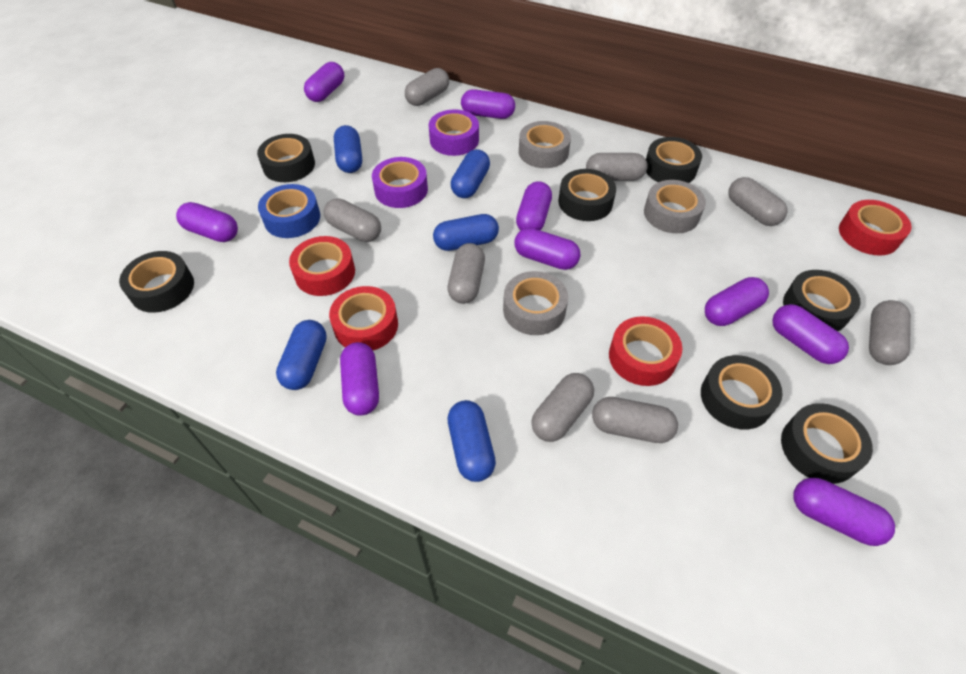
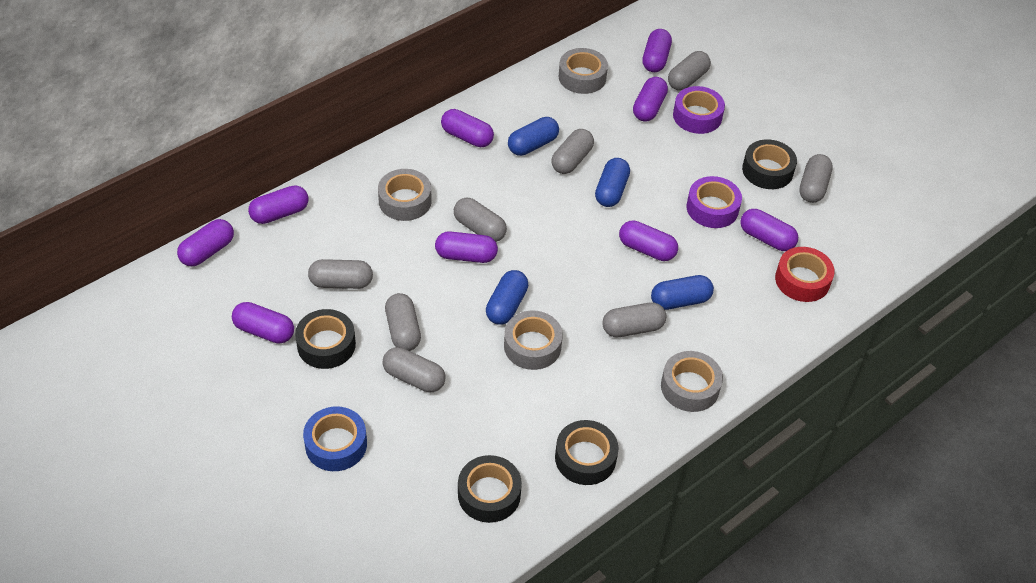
black tape: 7 -> 4
blue capsule: 5 -> 4
grey tape: 3 -> 4
red tape: 4 -> 1

